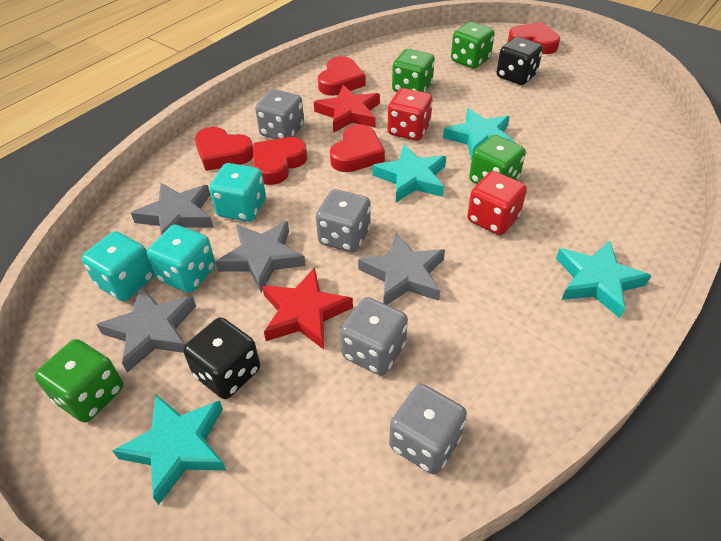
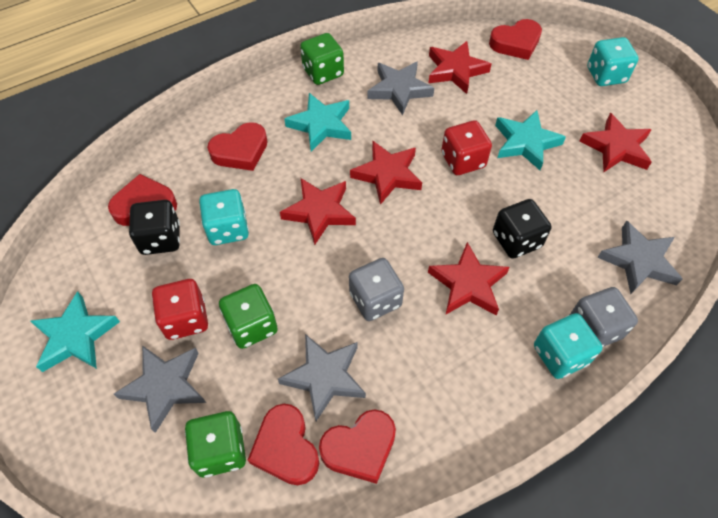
green dice: 4 -> 3
grey dice: 4 -> 2
red star: 2 -> 5
turquoise star: 4 -> 3

